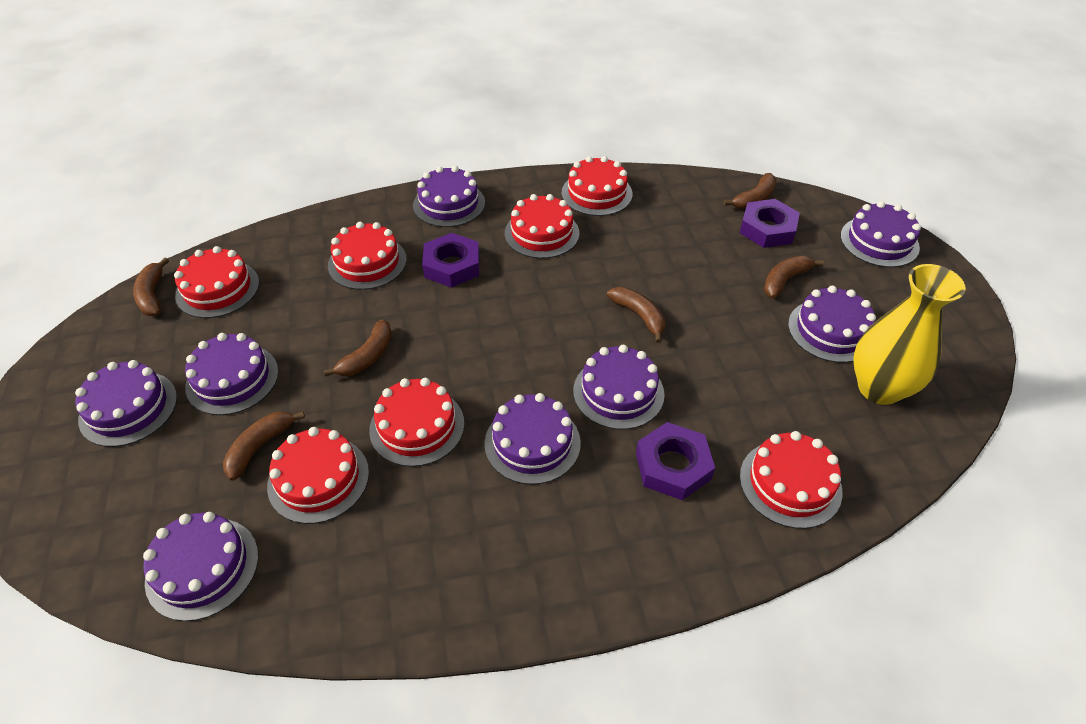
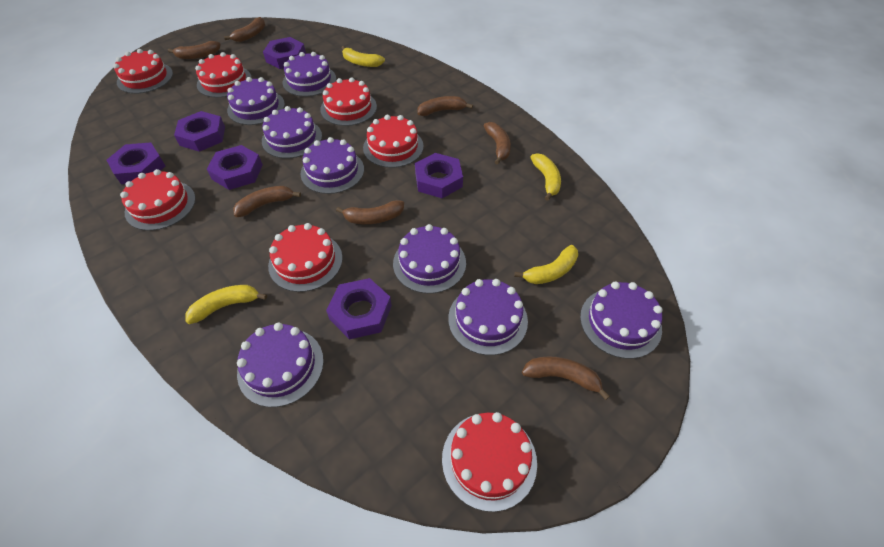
brown banana: 6 -> 7
purple nut: 3 -> 6
yellow banana: 0 -> 4
yellow vase: 1 -> 0

